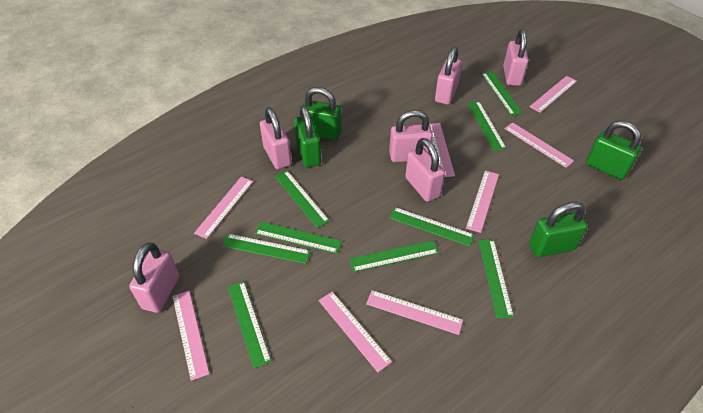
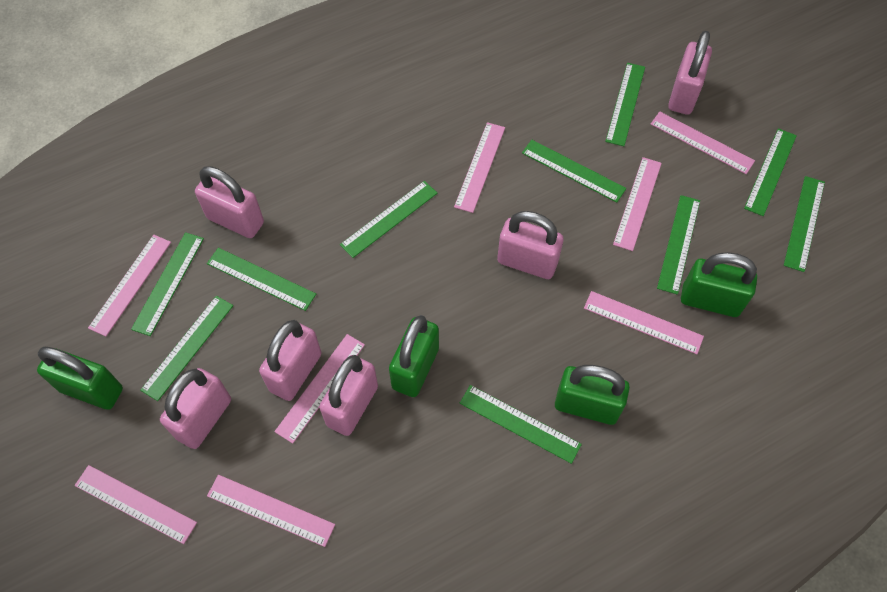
green ruler: 9 -> 10

